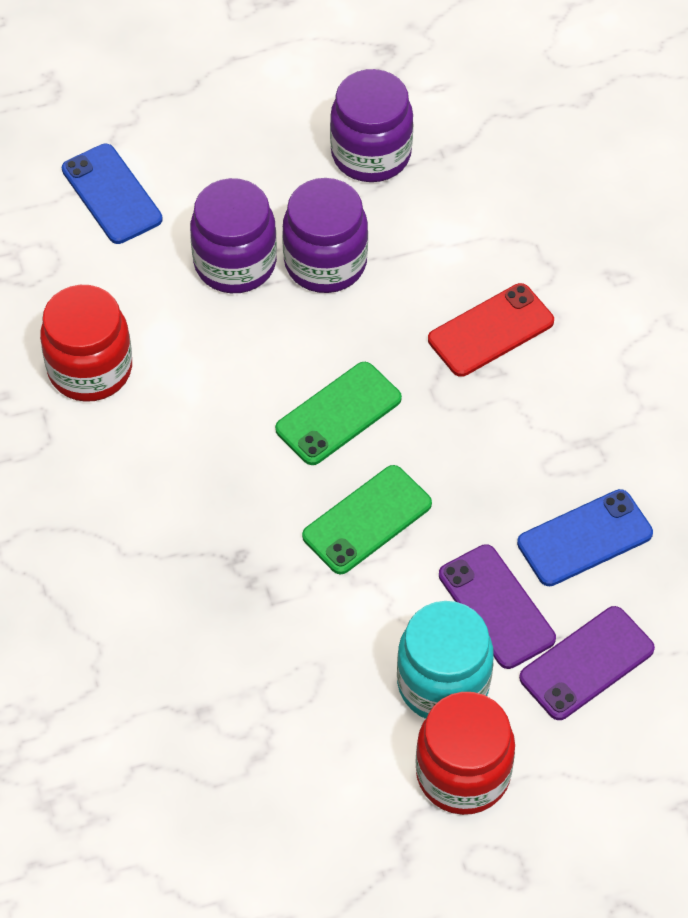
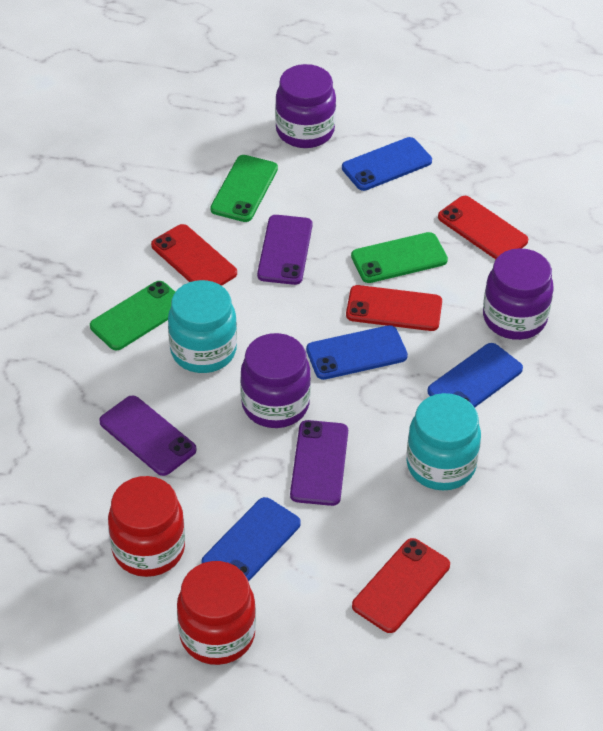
blue phone: 2 -> 4
green phone: 2 -> 3
purple phone: 2 -> 3
red phone: 1 -> 4
turquoise jar: 1 -> 2

